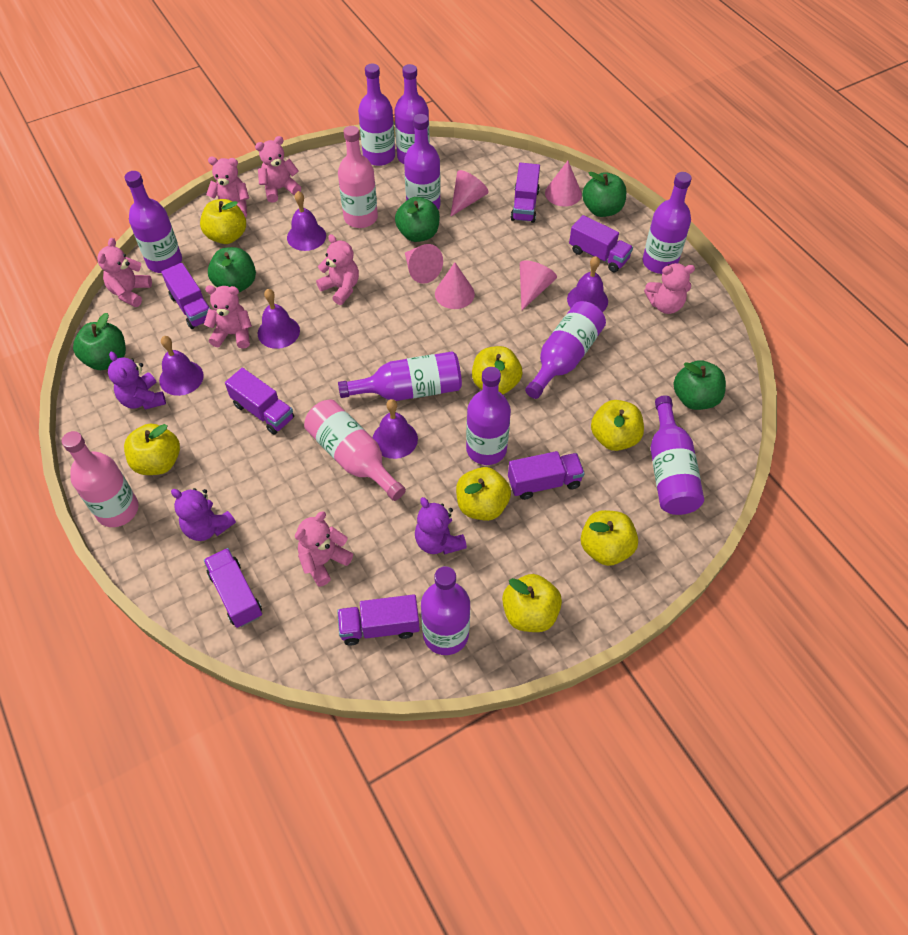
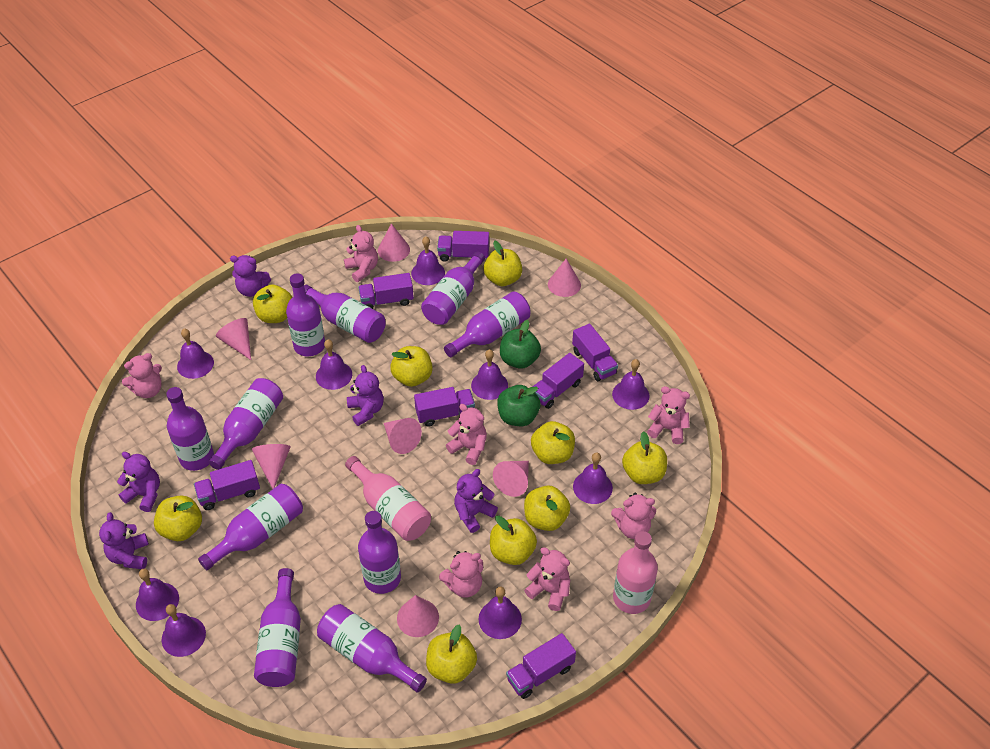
green apple: 5 -> 2
pink bottle: 3 -> 2
pink cone: 5 -> 7
purple bell: 5 -> 9
purple teddy bear: 3 -> 5
yellow apple: 7 -> 9

